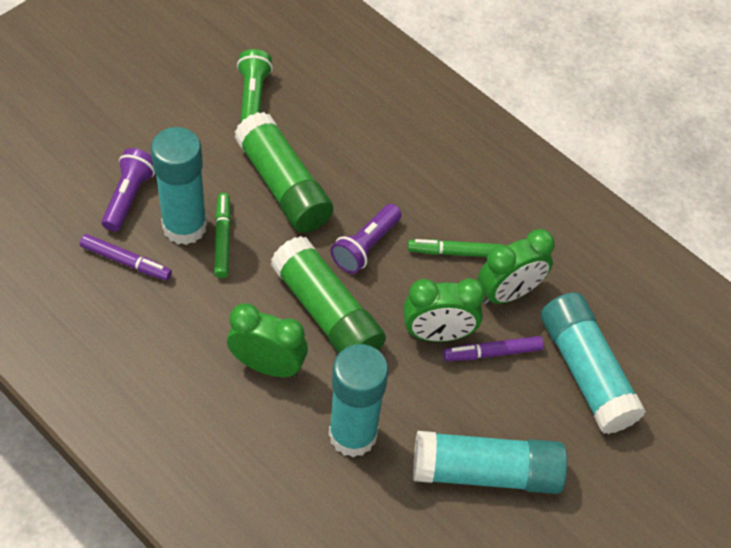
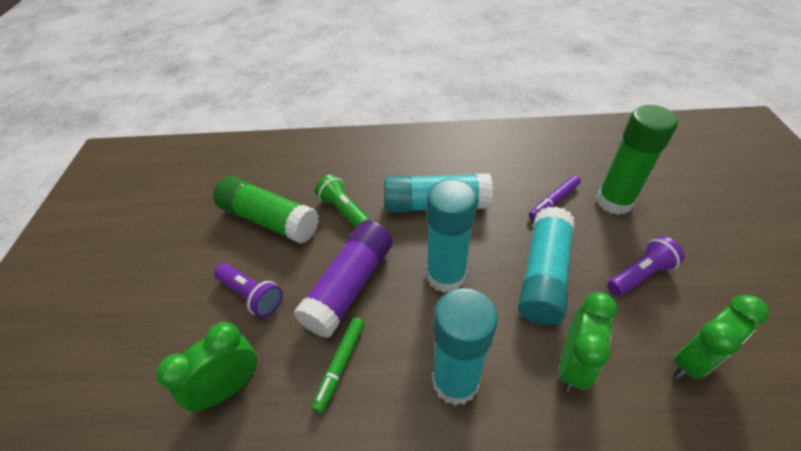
green marker: 2 -> 1
purple glue stick: 0 -> 1
purple marker: 2 -> 1

